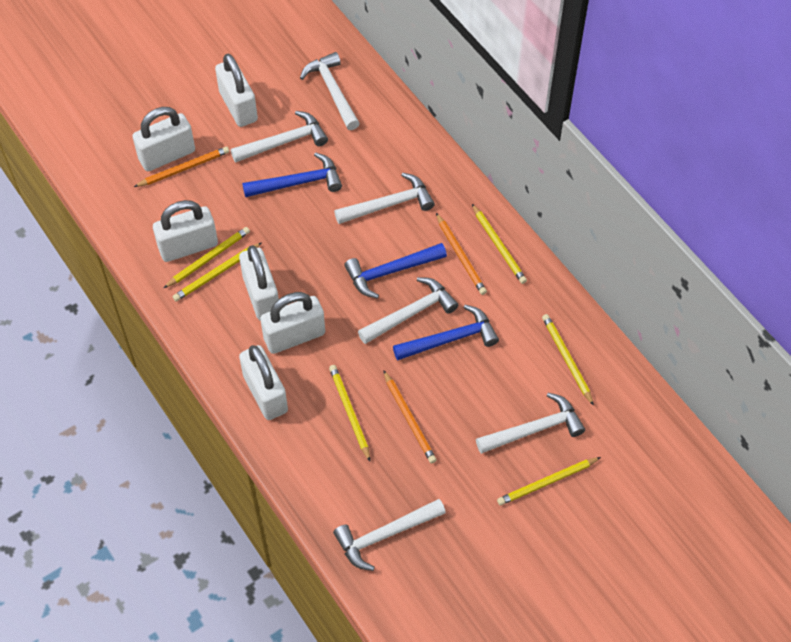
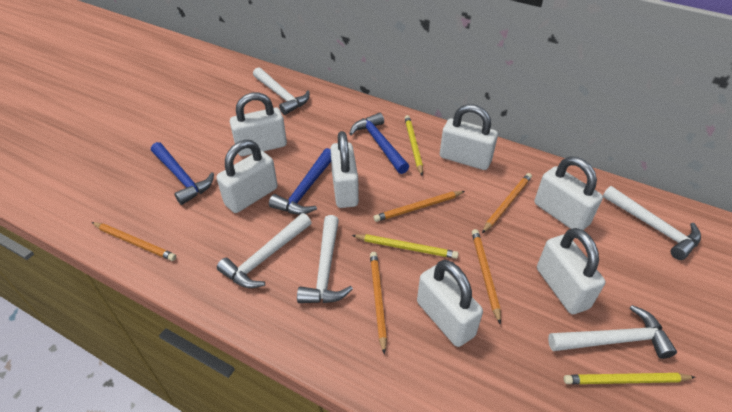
orange pencil: 3 -> 5
white hammer: 6 -> 5
white padlock: 6 -> 7
yellow pencil: 6 -> 3

